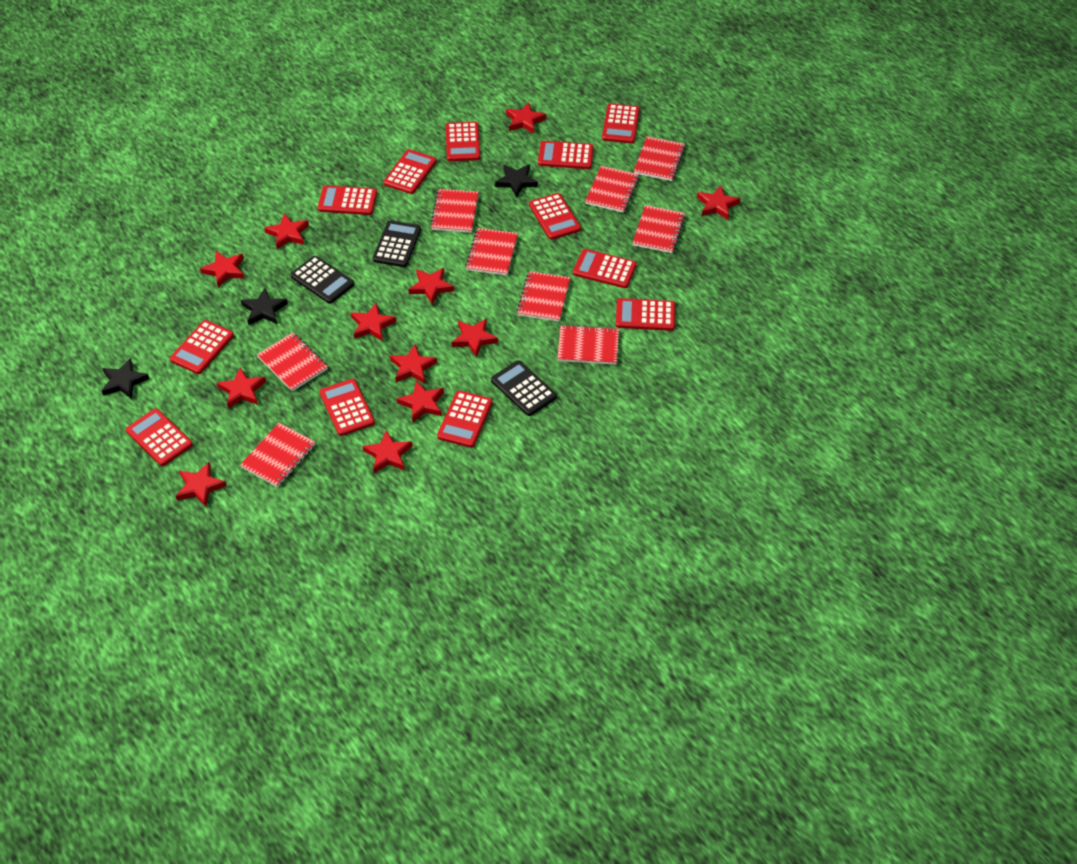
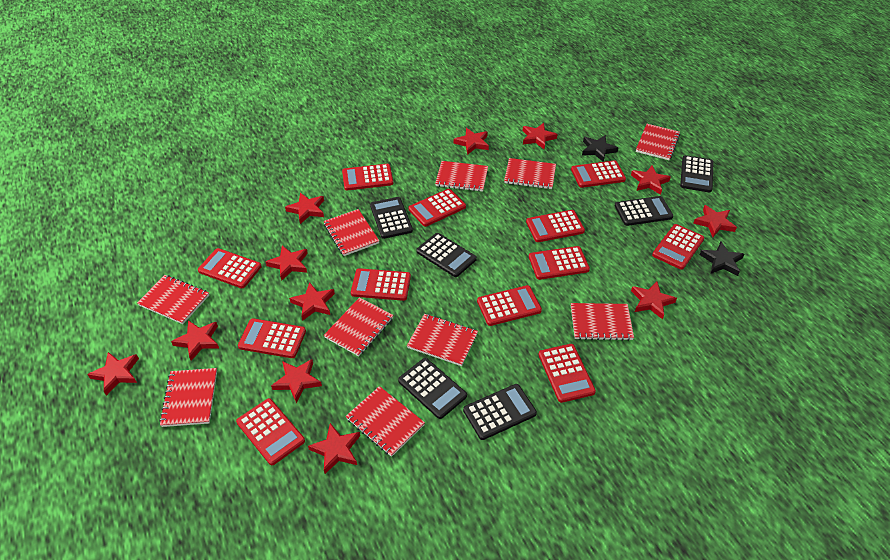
black calculator: 3 -> 6
black star: 3 -> 2
red notebook: 9 -> 10

